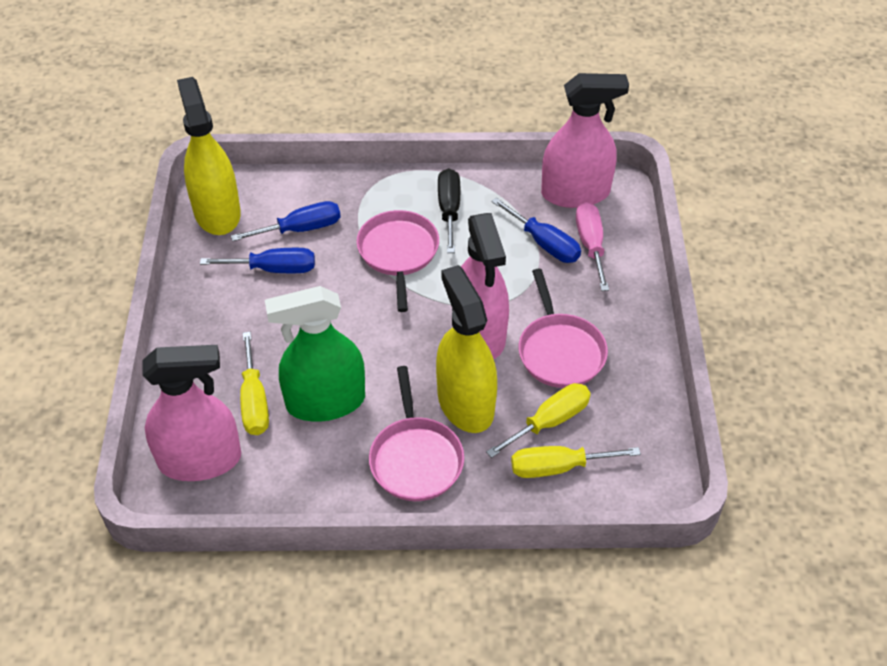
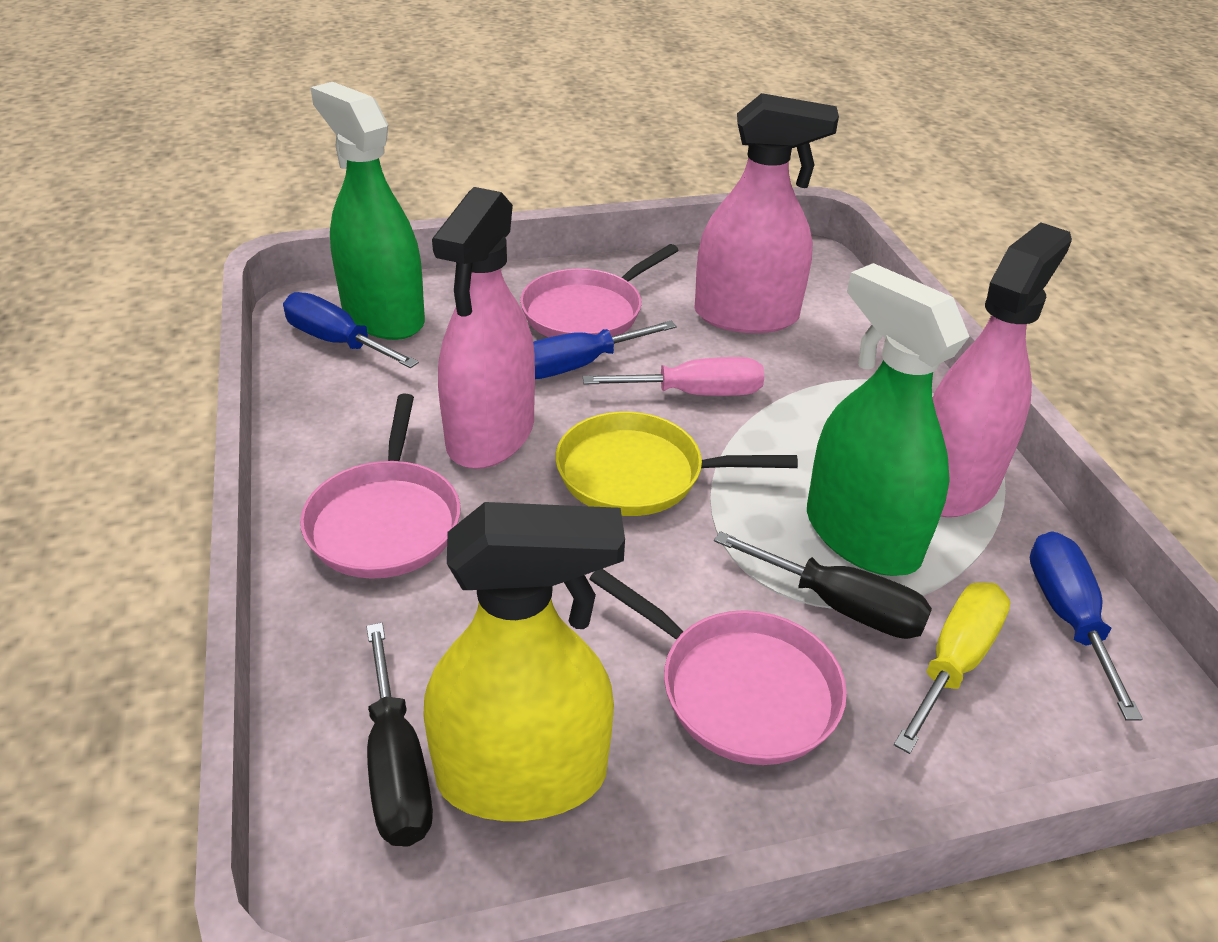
black screwdriver: 1 -> 2
green spray bottle: 1 -> 2
yellow pan: 0 -> 1
yellow screwdriver: 3 -> 1
yellow spray bottle: 2 -> 1

